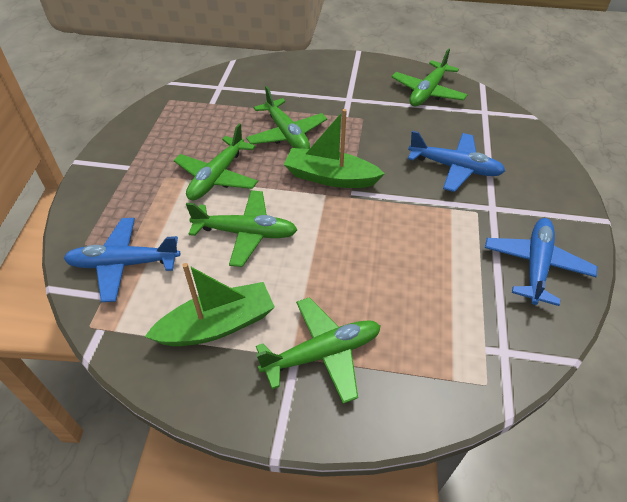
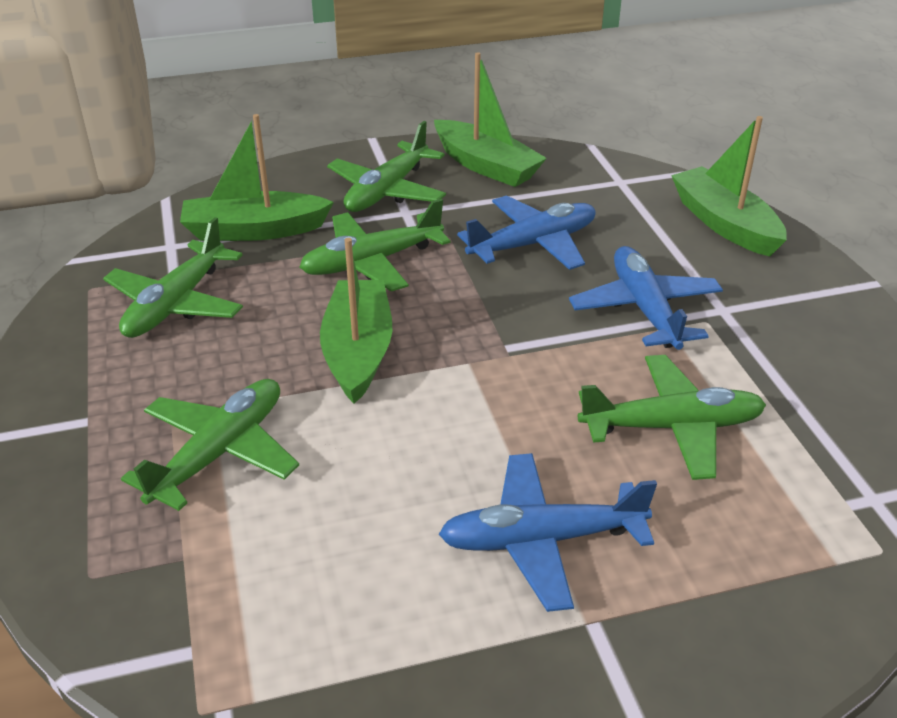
green boat: 2 -> 4

